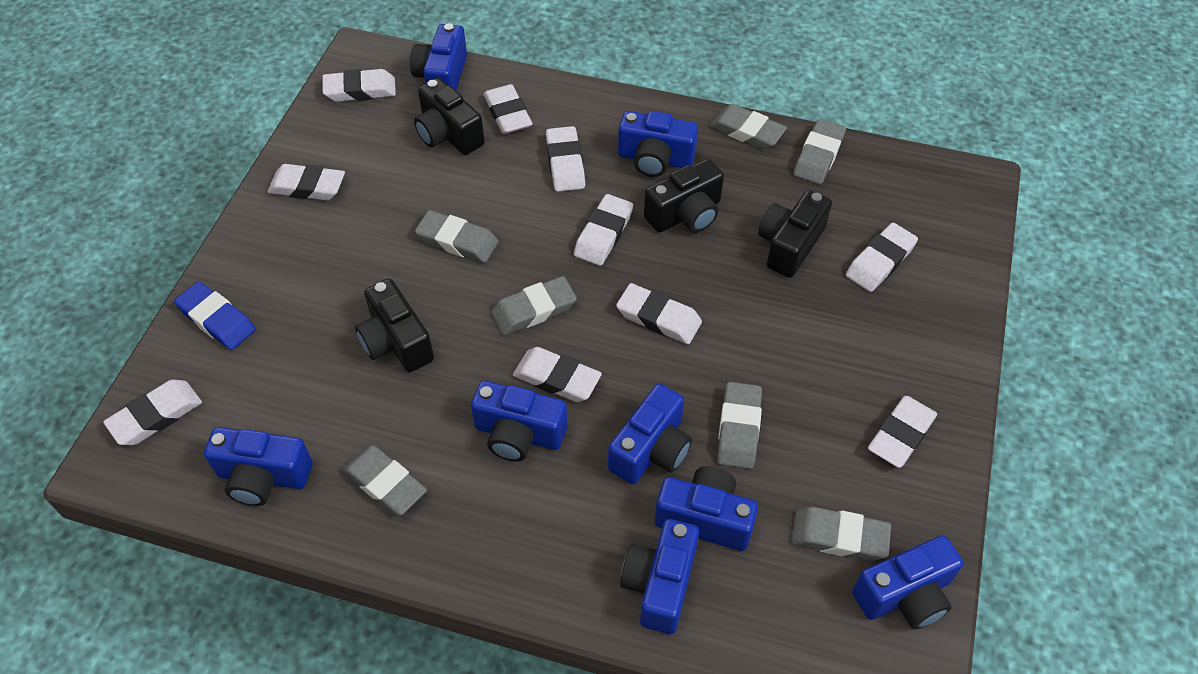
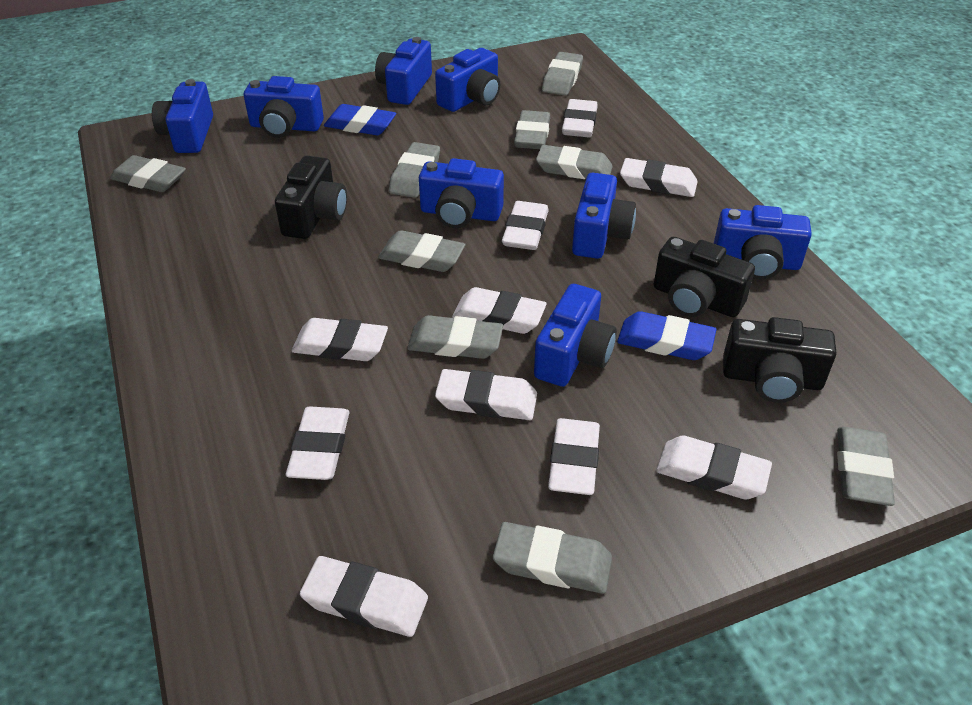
black camera: 4 -> 3
blue eraser: 1 -> 2
grey eraser: 7 -> 9

